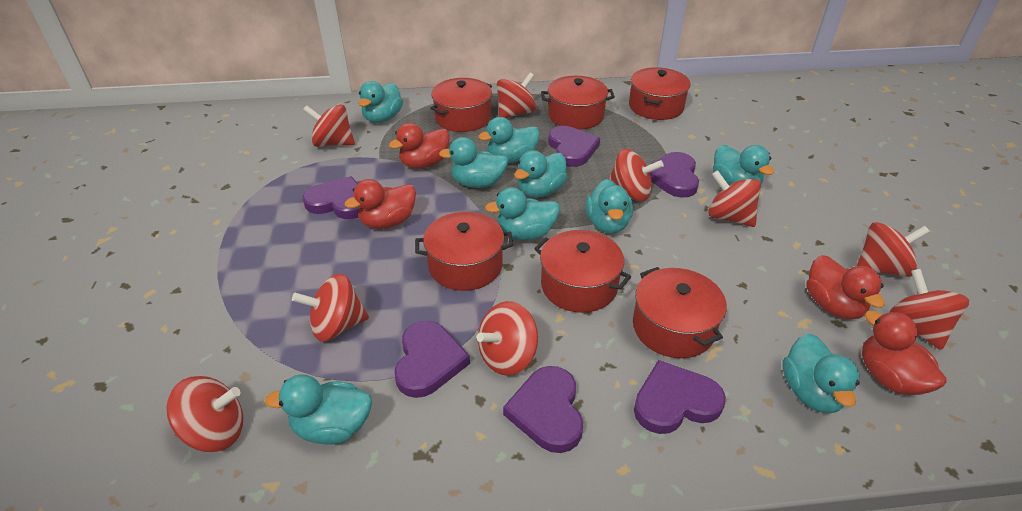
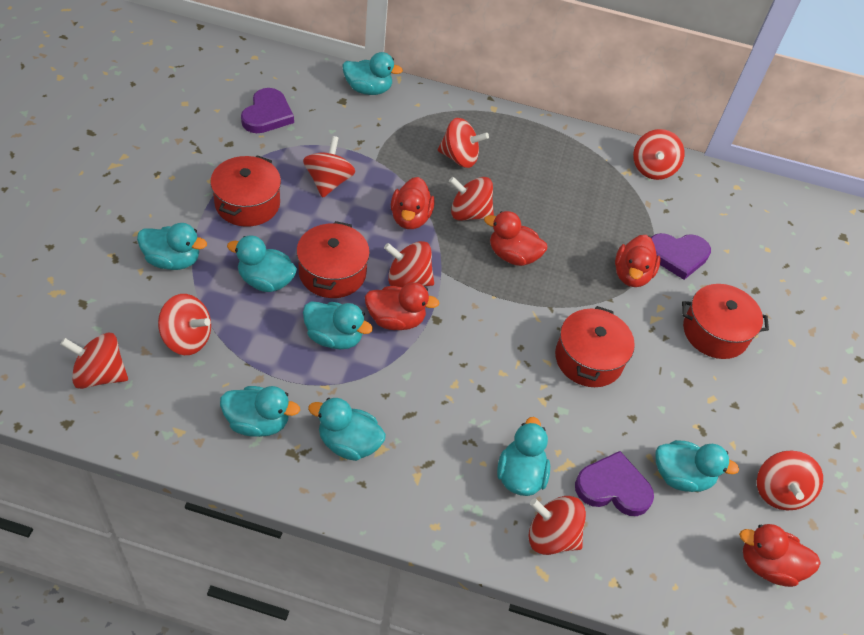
purple heart: 6 -> 3
red duck: 4 -> 5
red pot: 6 -> 4
turquoise duck: 9 -> 8

